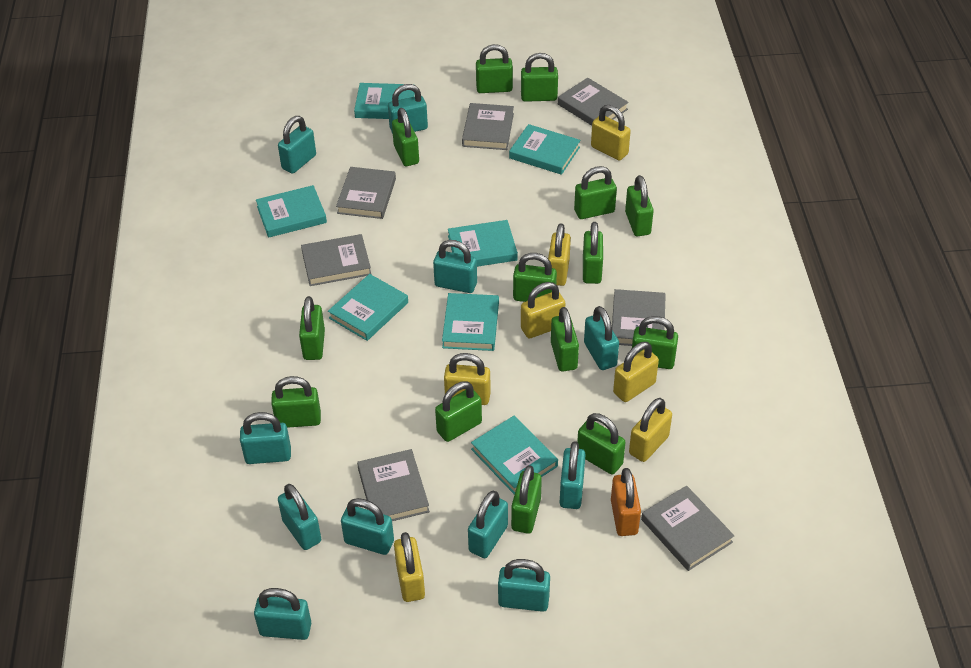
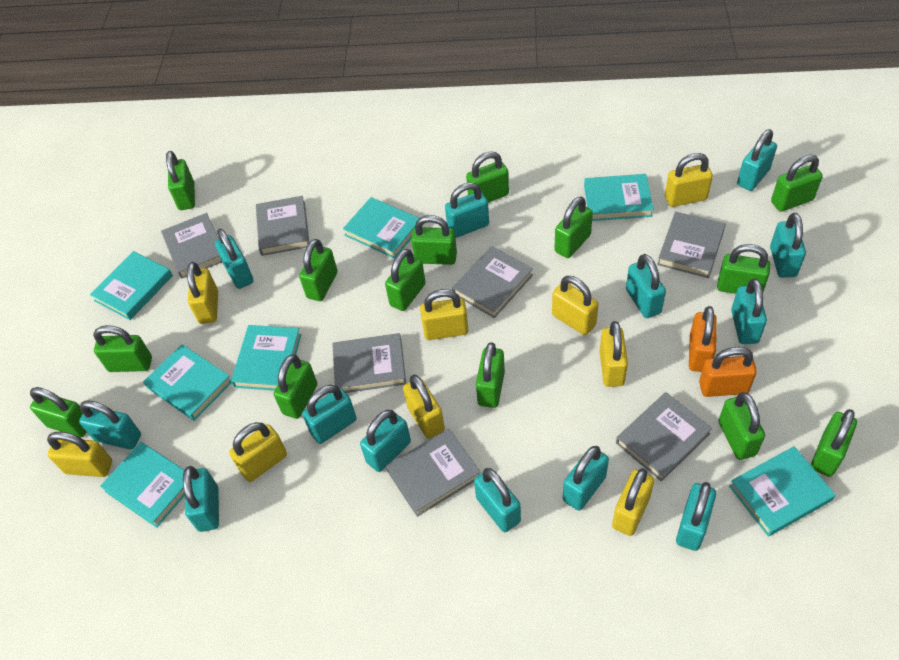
orange padlock: 1 -> 2
turquoise padlock: 11 -> 13
yellow padlock: 7 -> 9

